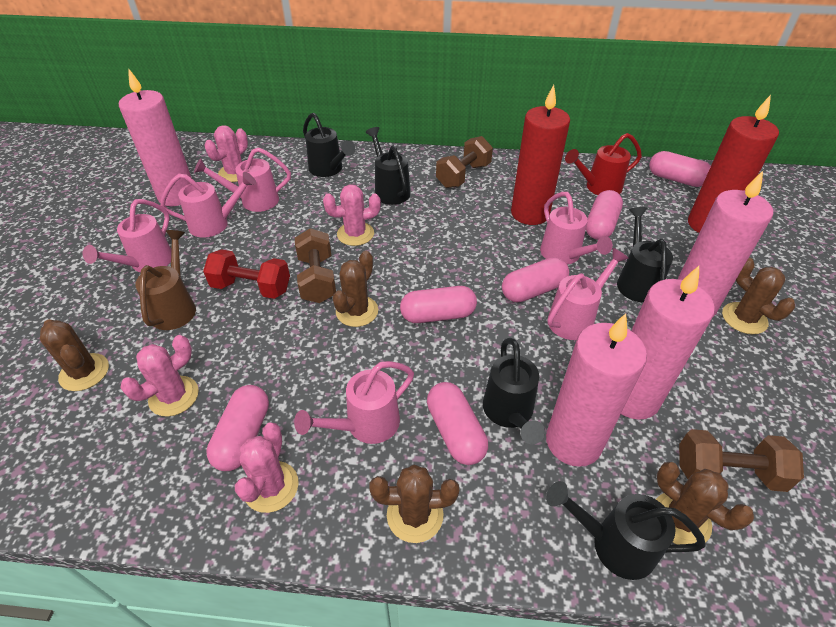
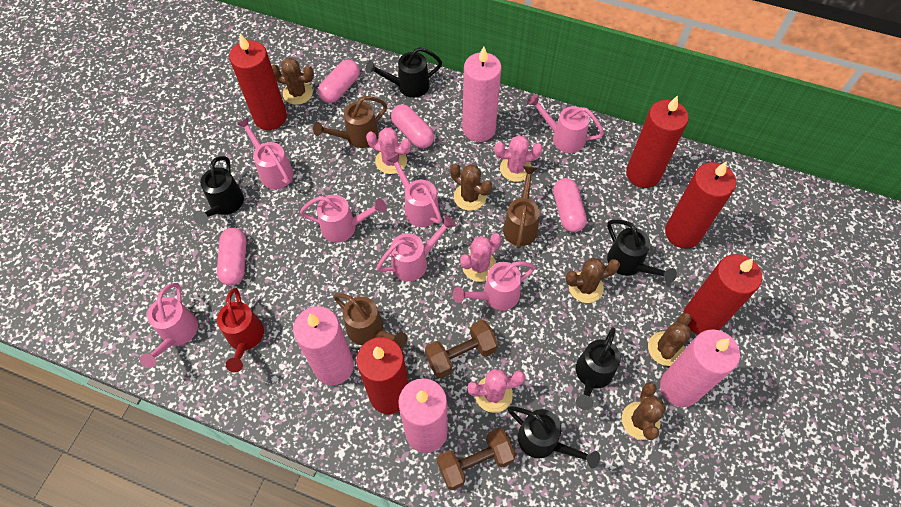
brown dumbbell: 3 -> 2
brown watering can: 1 -> 3
pink capsule: 6 -> 4
pink watering can: 6 -> 7
red candle: 2 -> 5
red dumbbell: 1 -> 0

